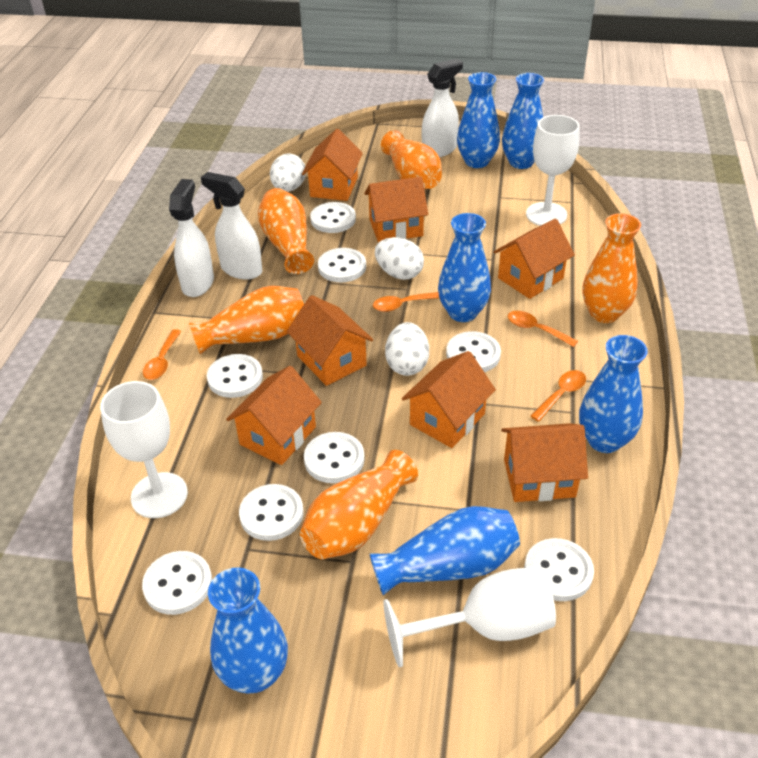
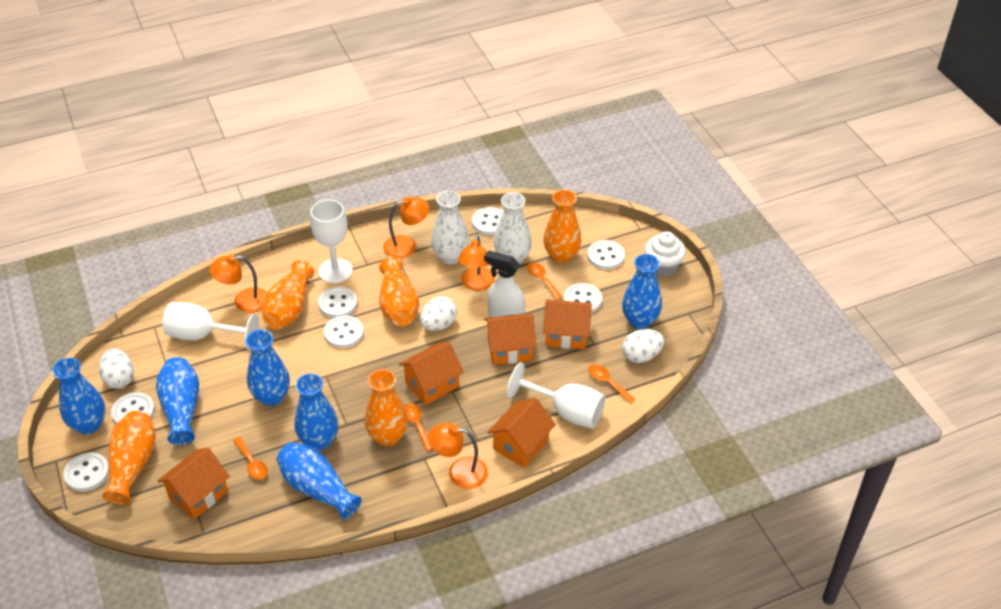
orange house: 7 -> 5
orange lamp: 0 -> 4
white button: 8 -> 7
white cupcake: 0 -> 1
white spray bottle: 3 -> 1
white vase: 0 -> 2

